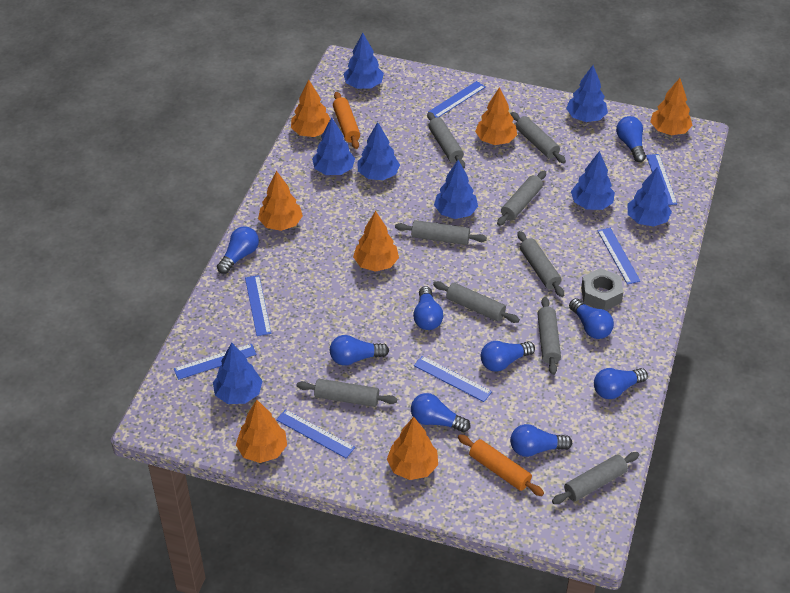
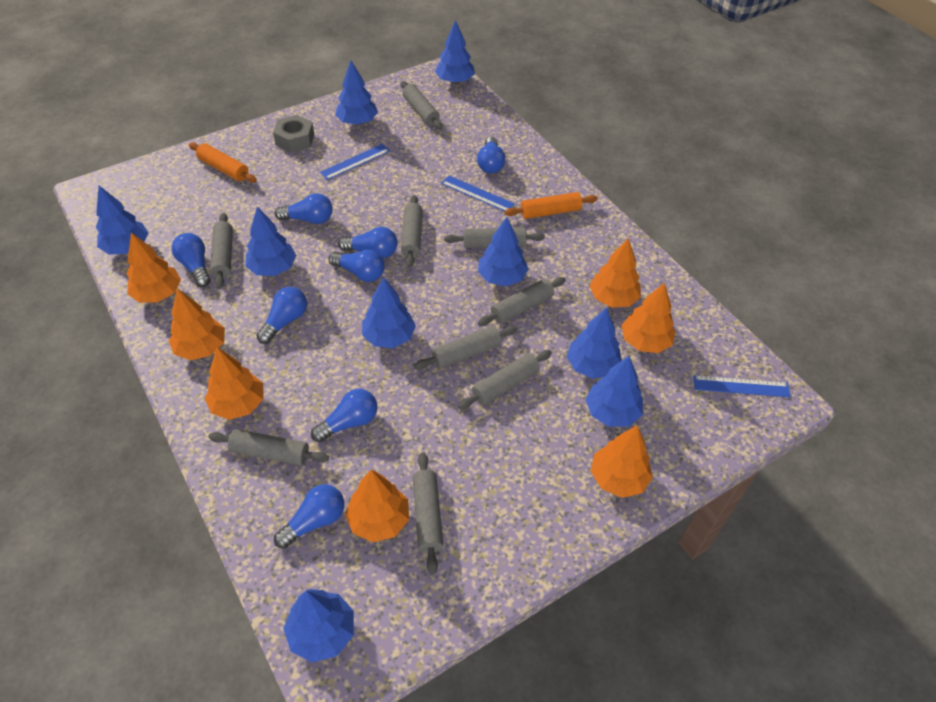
blue light bulb: 9 -> 8
blue ruler: 7 -> 3
blue tree: 8 -> 9

